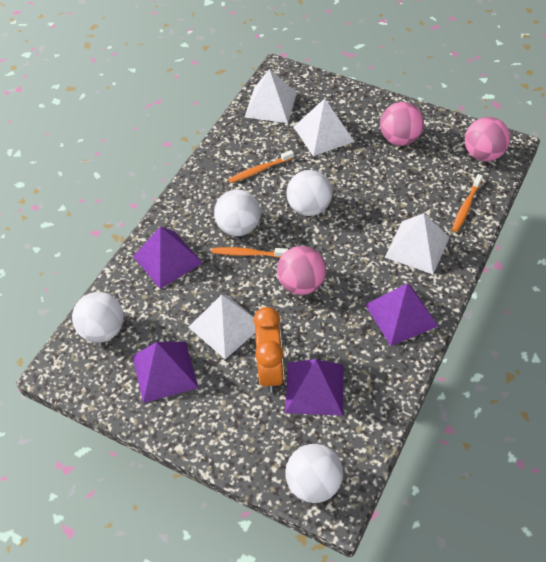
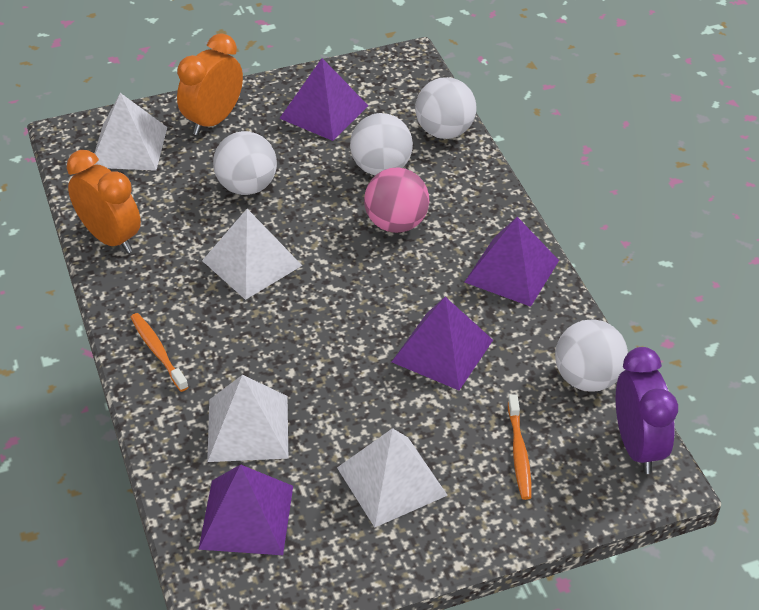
orange clock: 1 -> 2
orange toothbrush: 3 -> 2
pink ball: 3 -> 1
purple clock: 0 -> 1

